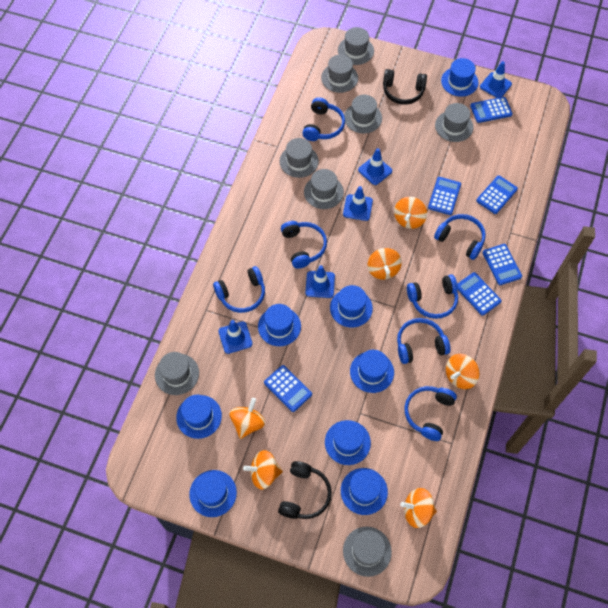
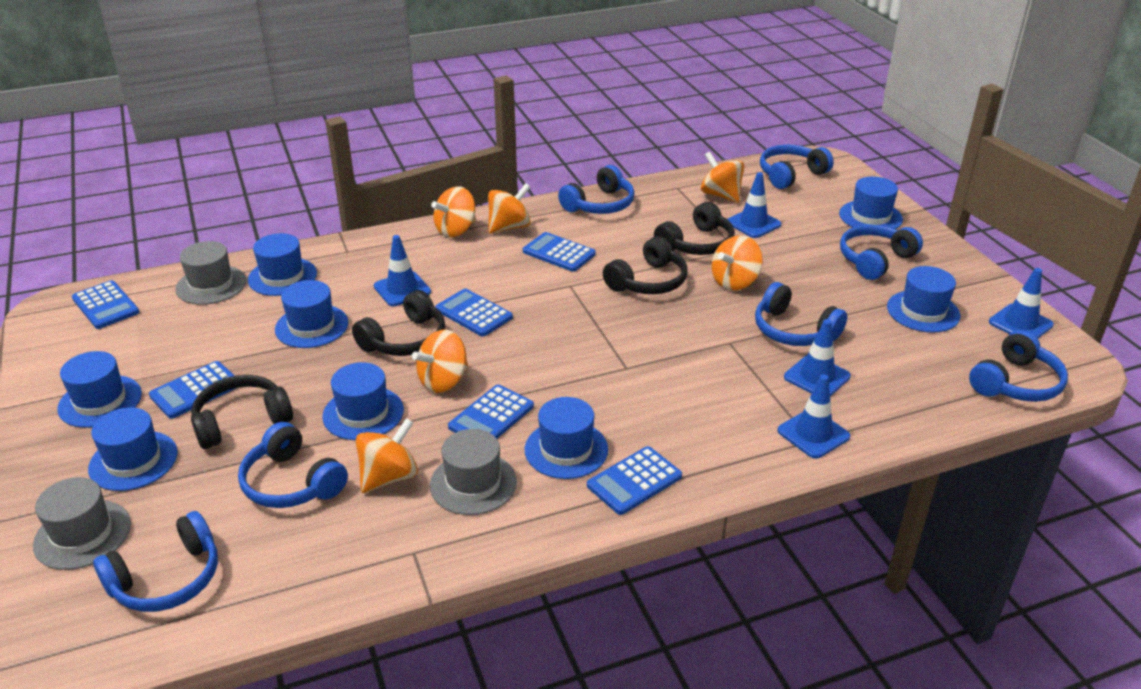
black headphones: 2 -> 4
grey hat: 8 -> 3

